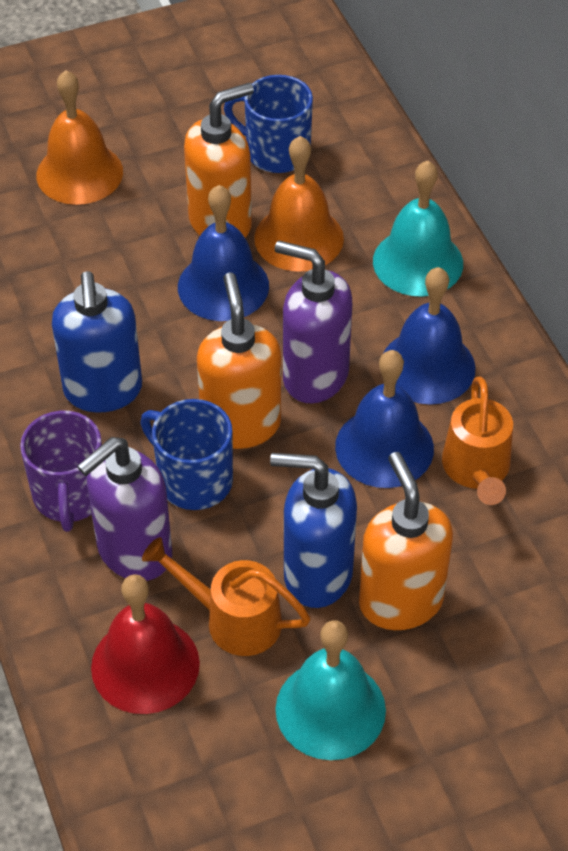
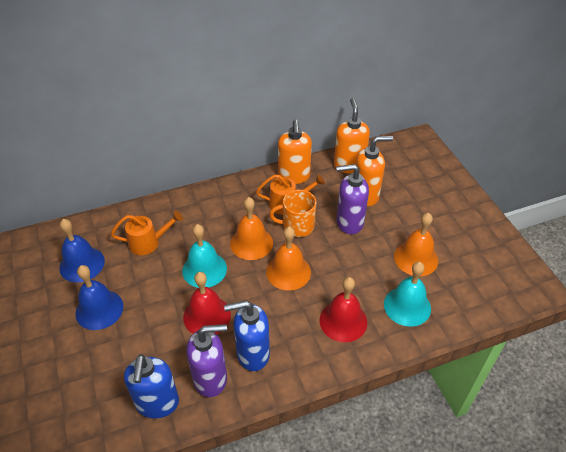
blue bell: 3 -> 2
blue mug: 2 -> 0
orange bell: 2 -> 3
orange mug: 0 -> 1
purple mug: 1 -> 0
red bell: 1 -> 2

